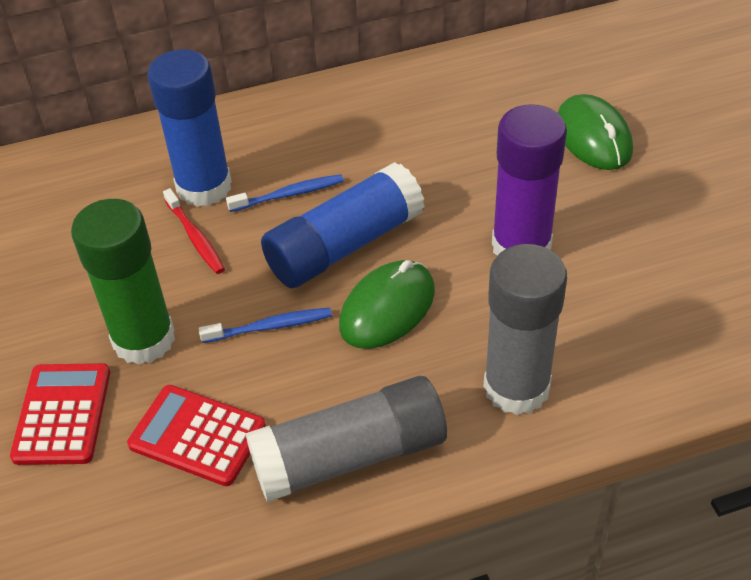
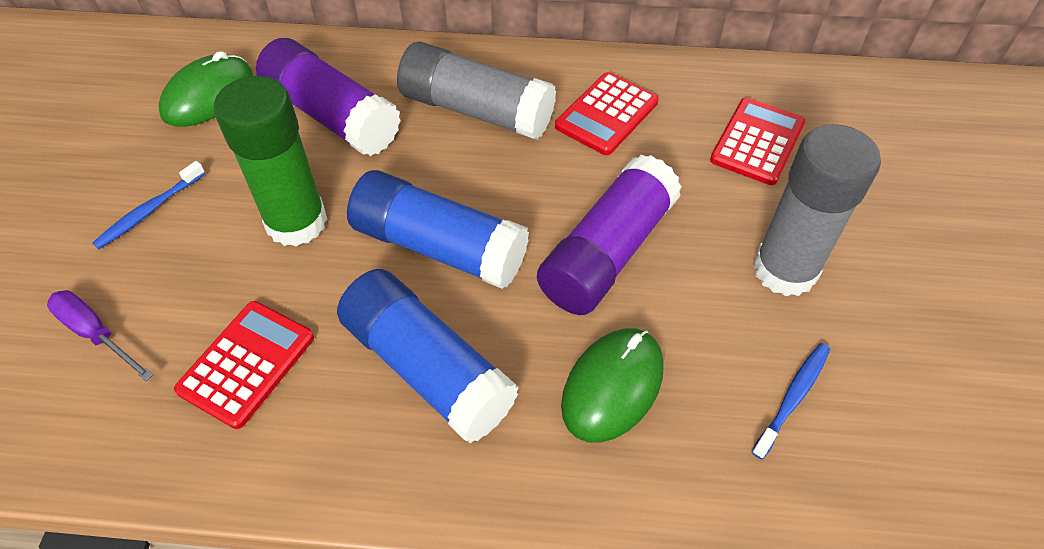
purple glue stick: 1 -> 2
purple screwdriver: 0 -> 1
red calculator: 2 -> 3
red toothbrush: 1 -> 0

